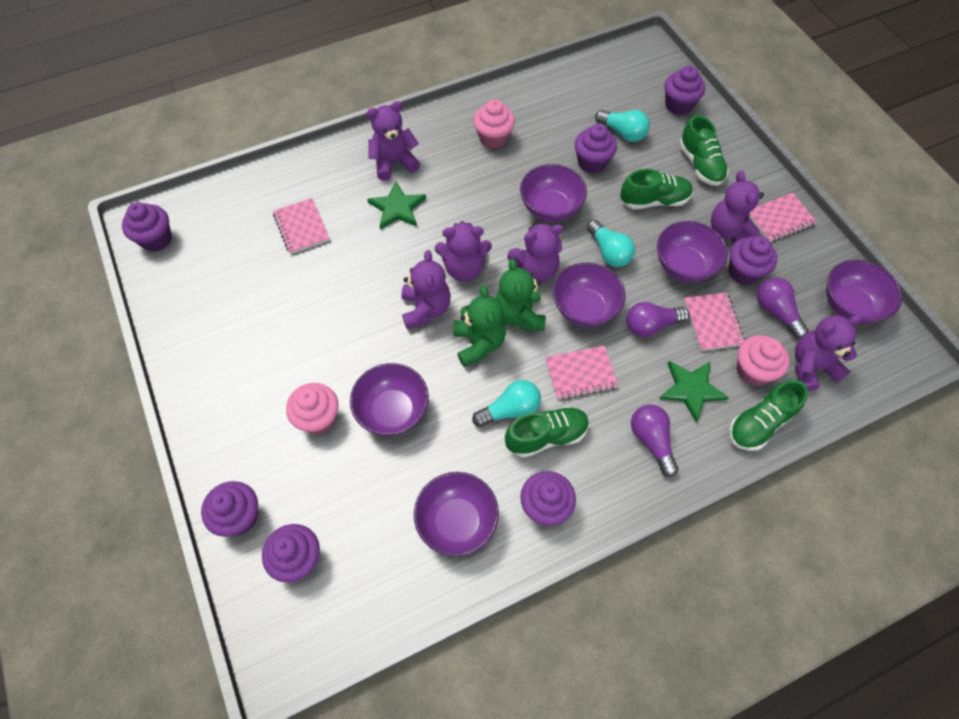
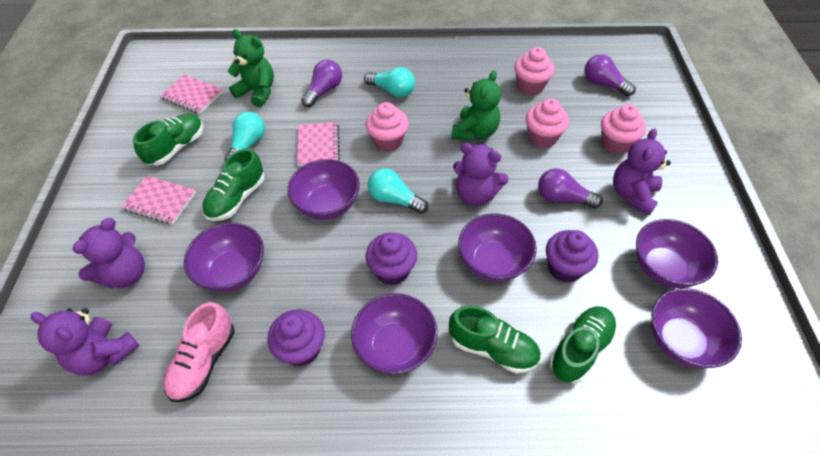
green star: 2 -> 0
pink cupcake: 3 -> 4
pink notebook: 4 -> 3
pink shoe: 0 -> 1
purple cupcake: 7 -> 3
purple teddy bear: 6 -> 4

